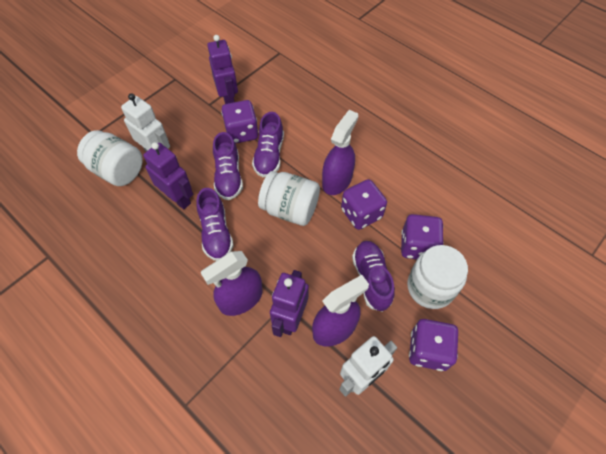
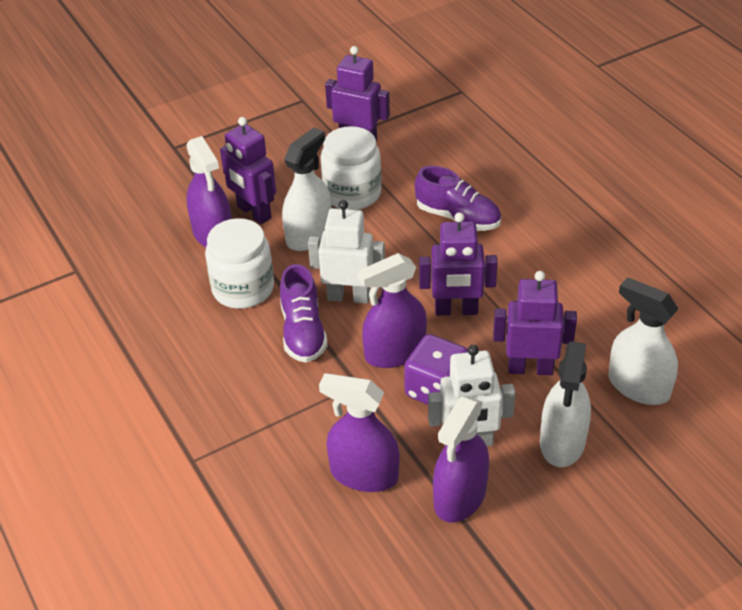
purple dice: 4 -> 1
purple robot: 3 -> 4
purple shoe: 4 -> 2
purple spray bottle: 3 -> 4
white jar: 3 -> 2
white spray bottle: 0 -> 3

